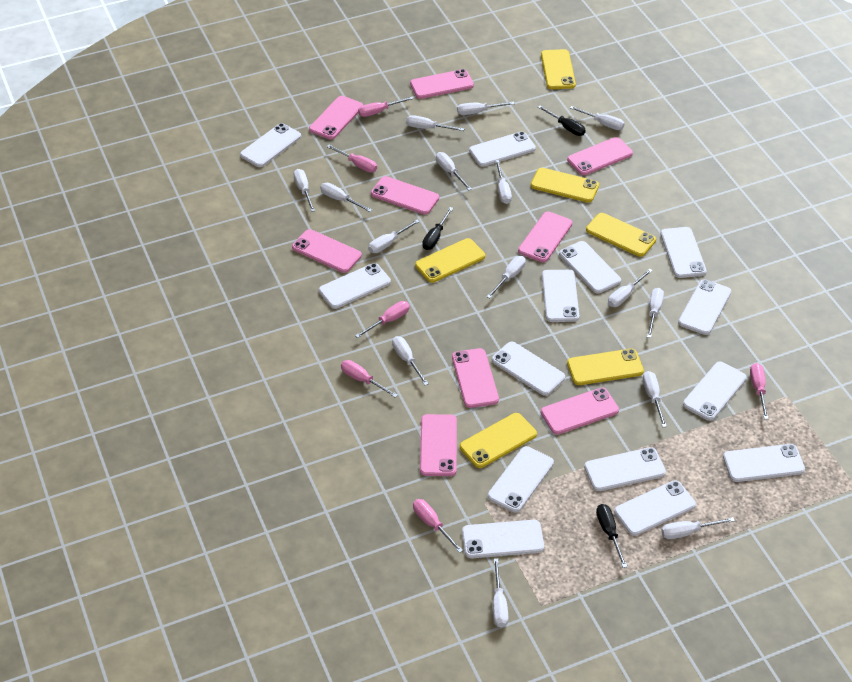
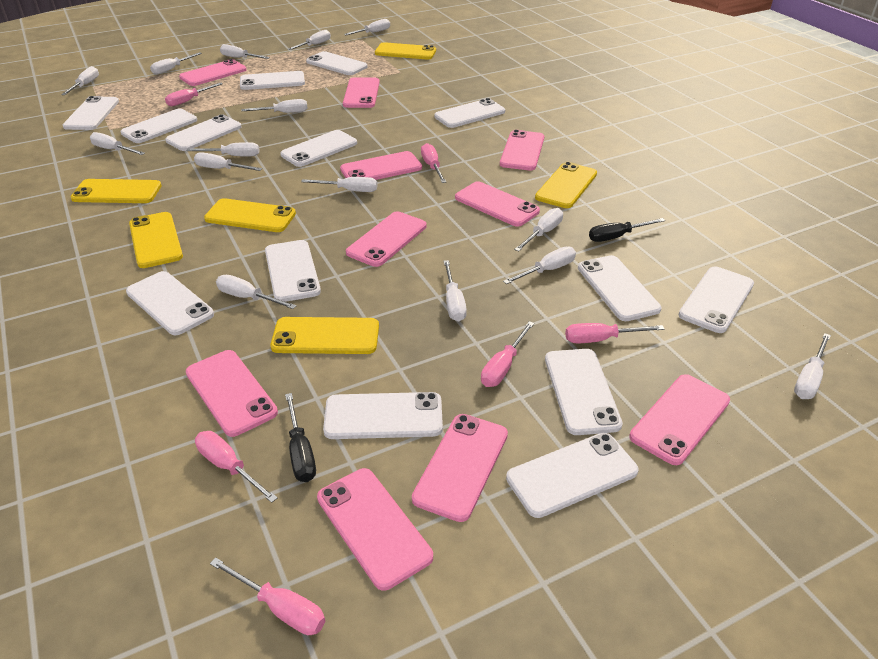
black screwdriver: 3 -> 2
pink phone: 9 -> 10

